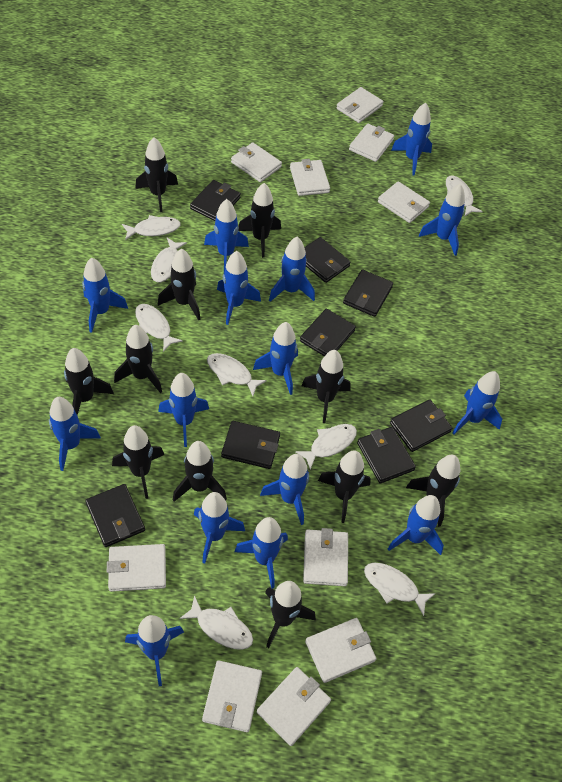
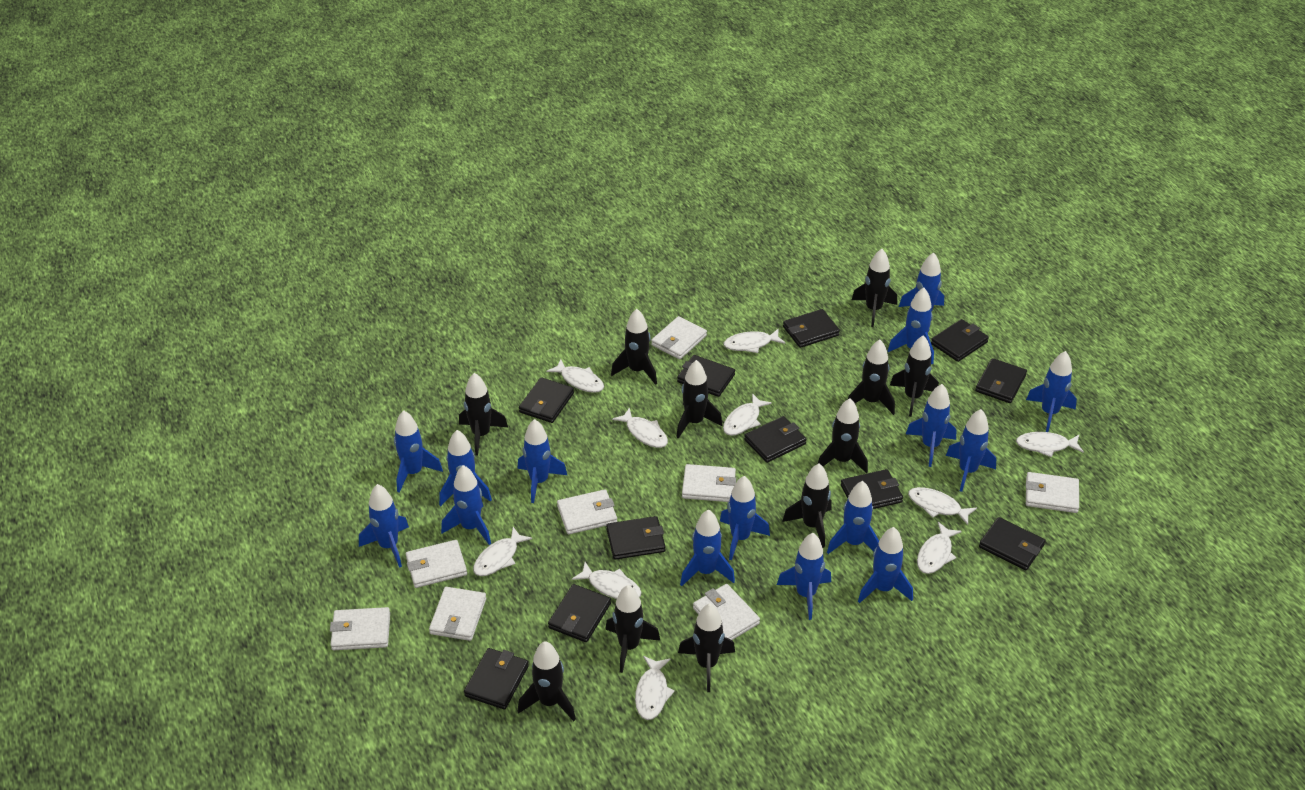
black wallet: 8 -> 11
white fish: 8 -> 10
white wallet: 10 -> 8

